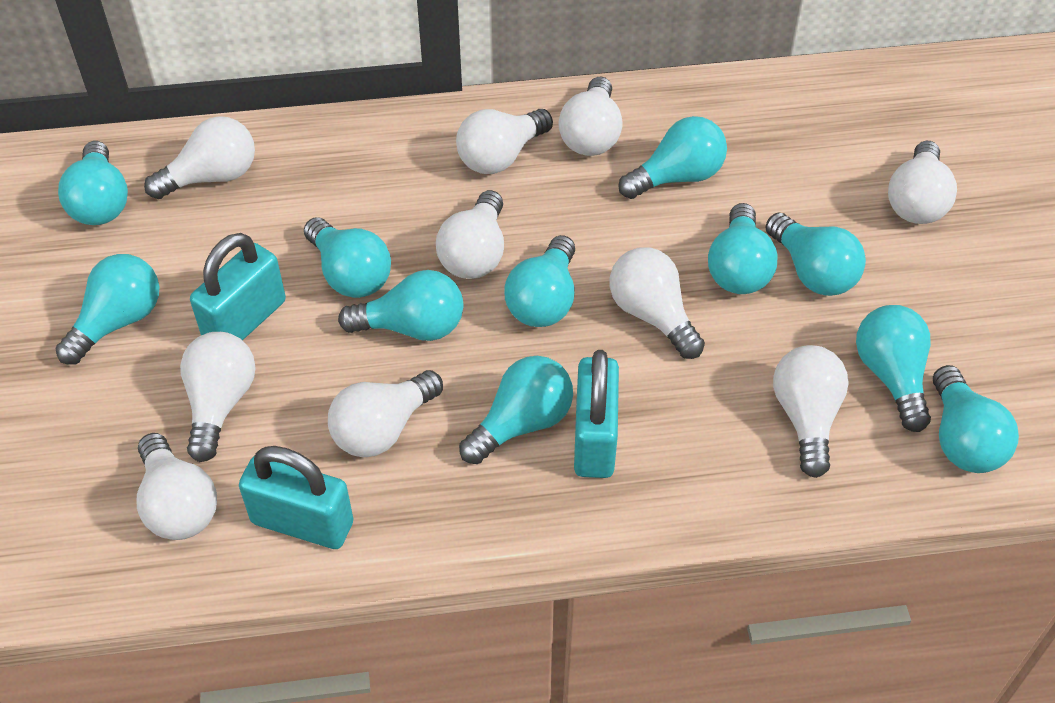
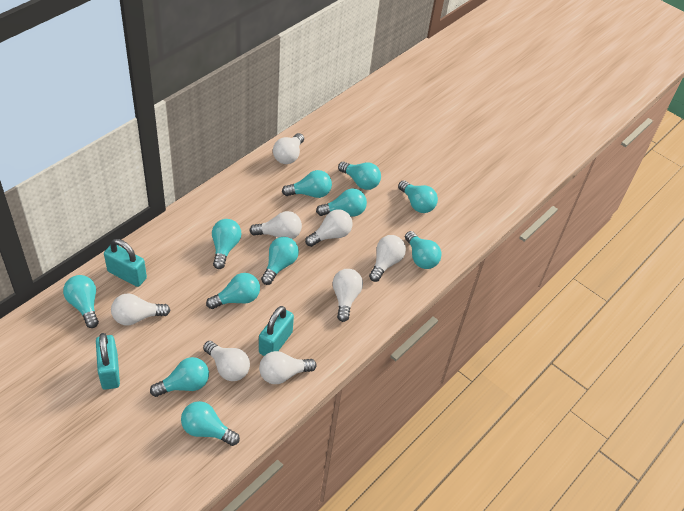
white light bulb: 10 -> 8

